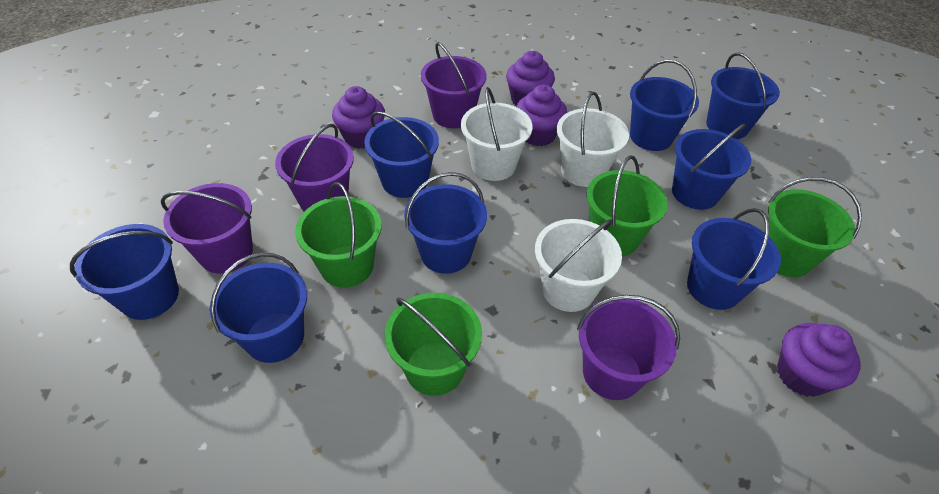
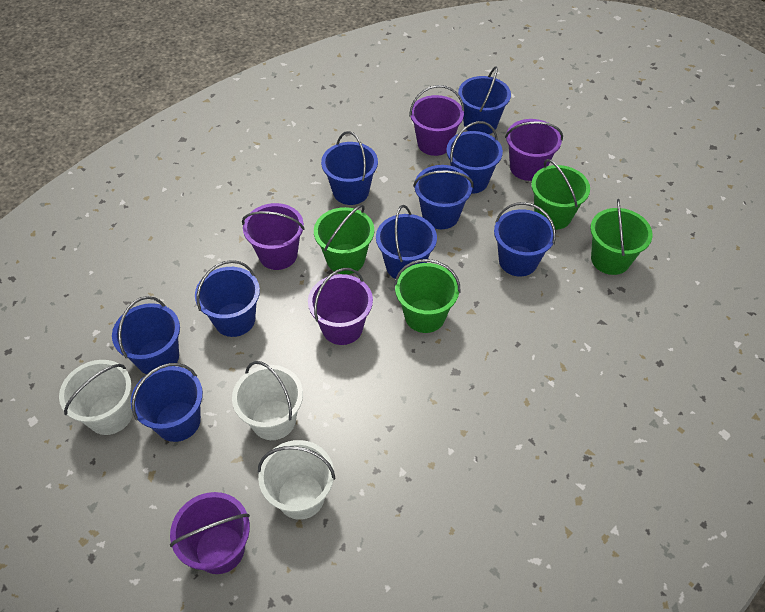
blue bucket: 8 -> 9
purple bucket: 4 -> 5
purple cupcake: 4 -> 0

